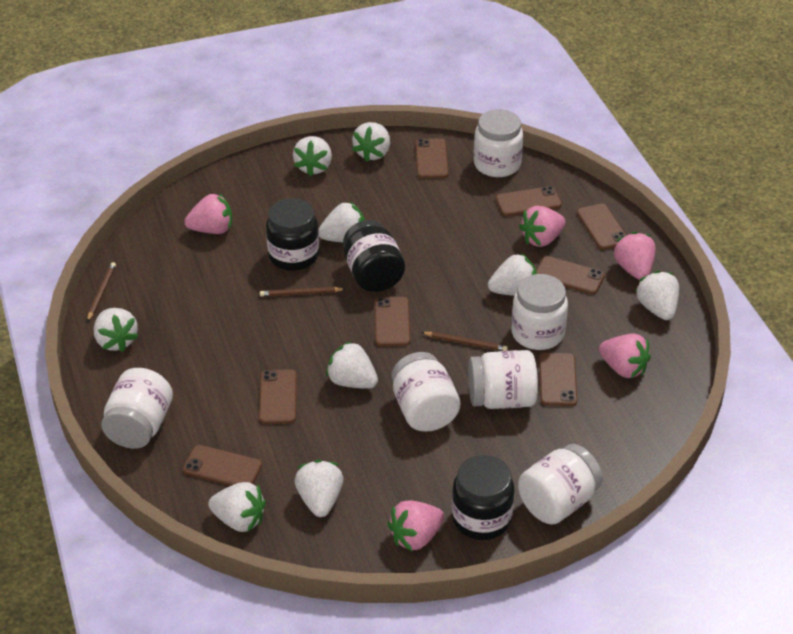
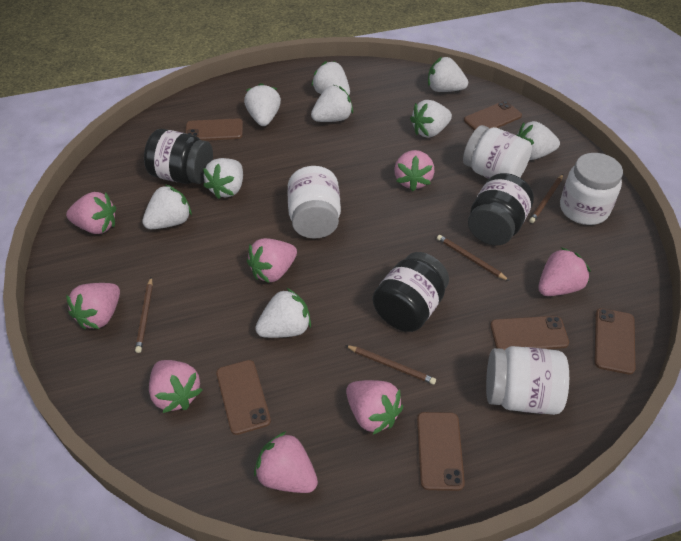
brown pencil: 3 -> 4
brown phone: 8 -> 6
pink strawberry: 5 -> 8
white jar: 6 -> 4

